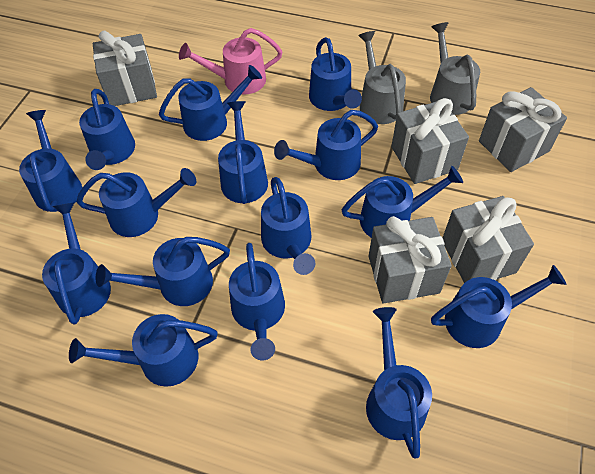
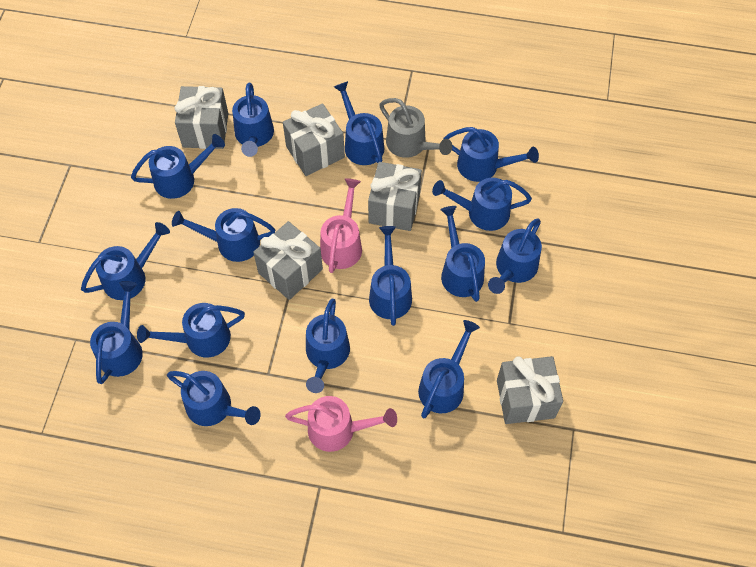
grey watering can: 2 -> 1
pink watering can: 1 -> 2

